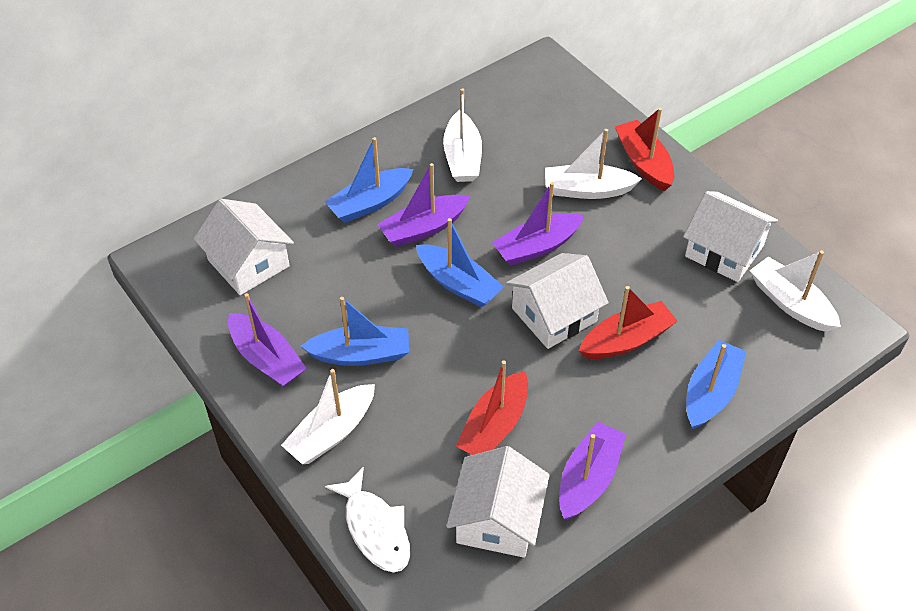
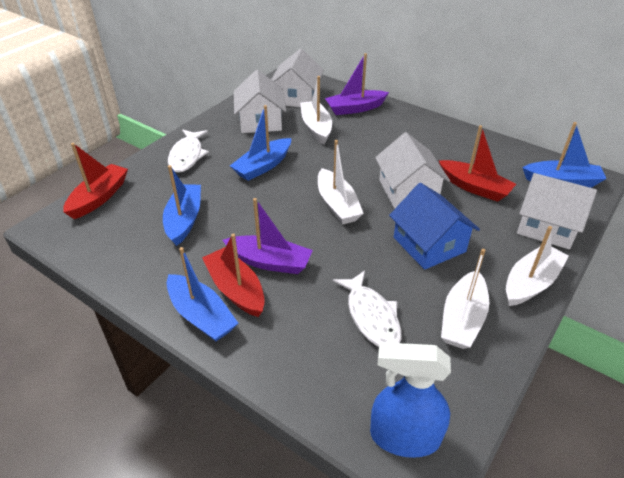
blue house: 0 -> 1
blue spray bottle: 0 -> 1
purple boat: 4 -> 2
white fish: 1 -> 2

